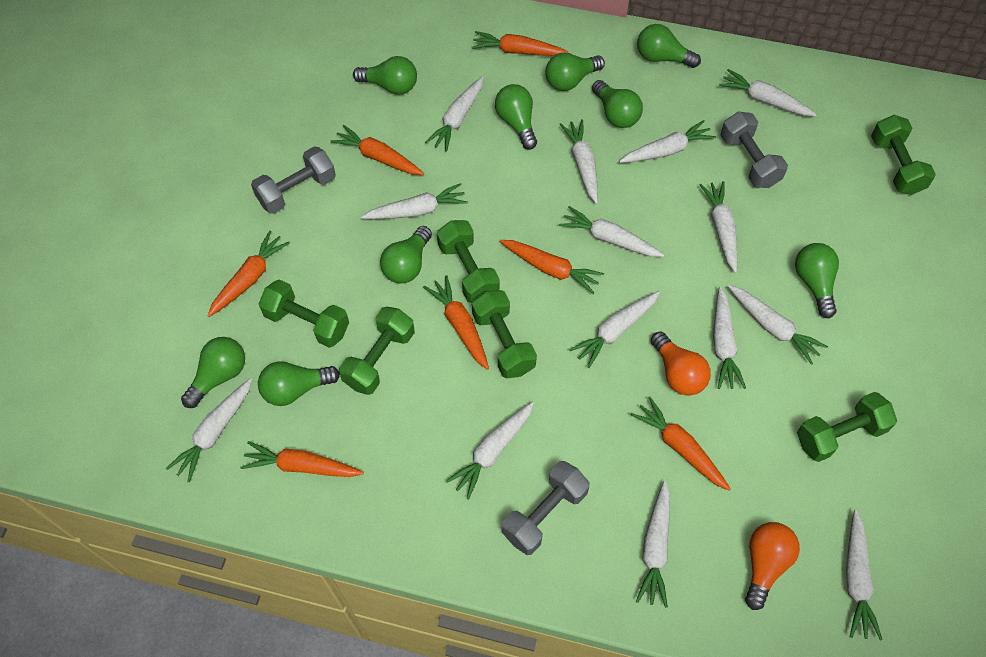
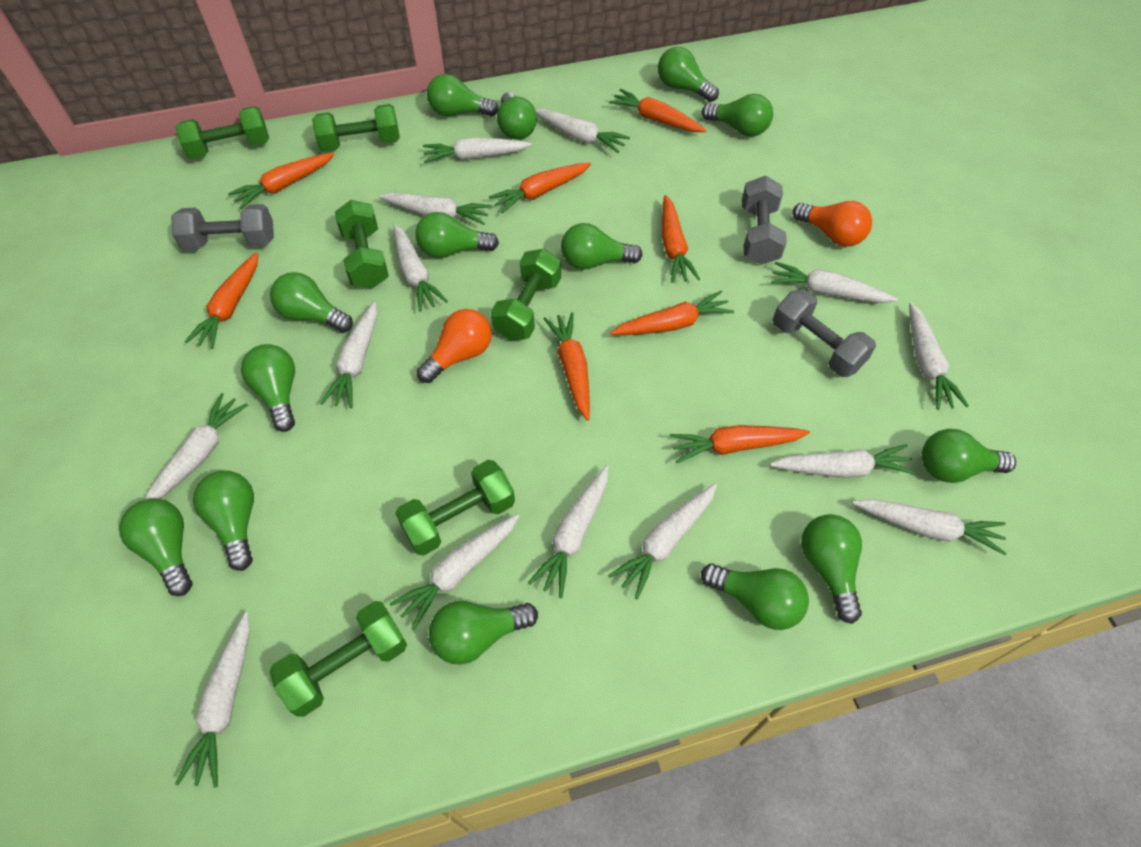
green light bulb: 9 -> 14
orange carrot: 7 -> 8

